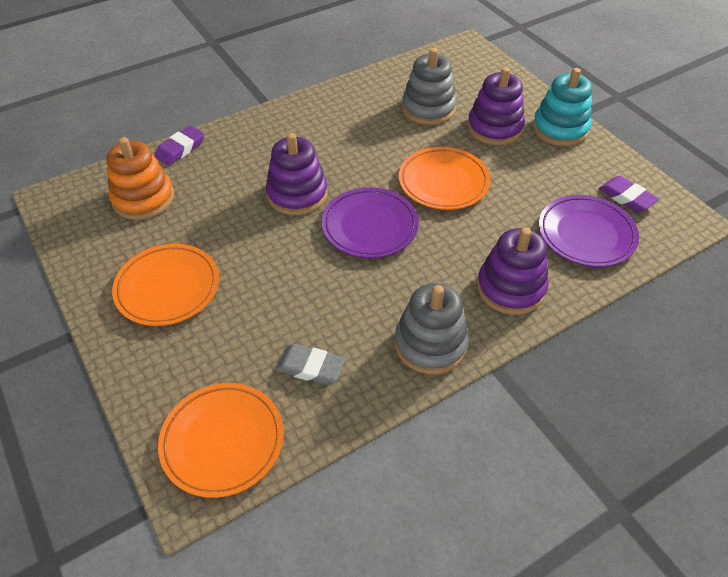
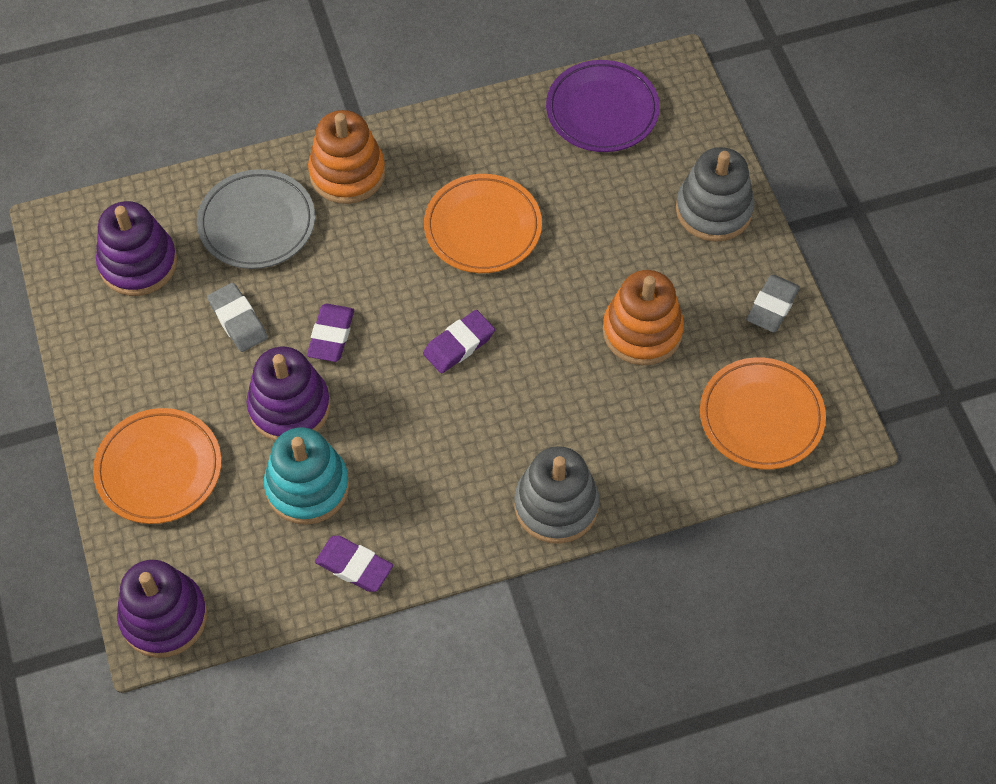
grey eraser: 1 -> 2
grey plate: 0 -> 1
orange stacking toy: 1 -> 2
purple eraser: 2 -> 3
purple plate: 2 -> 1

